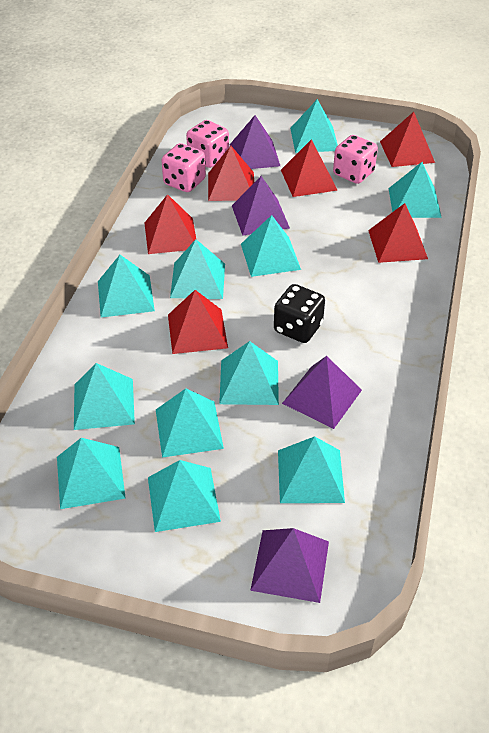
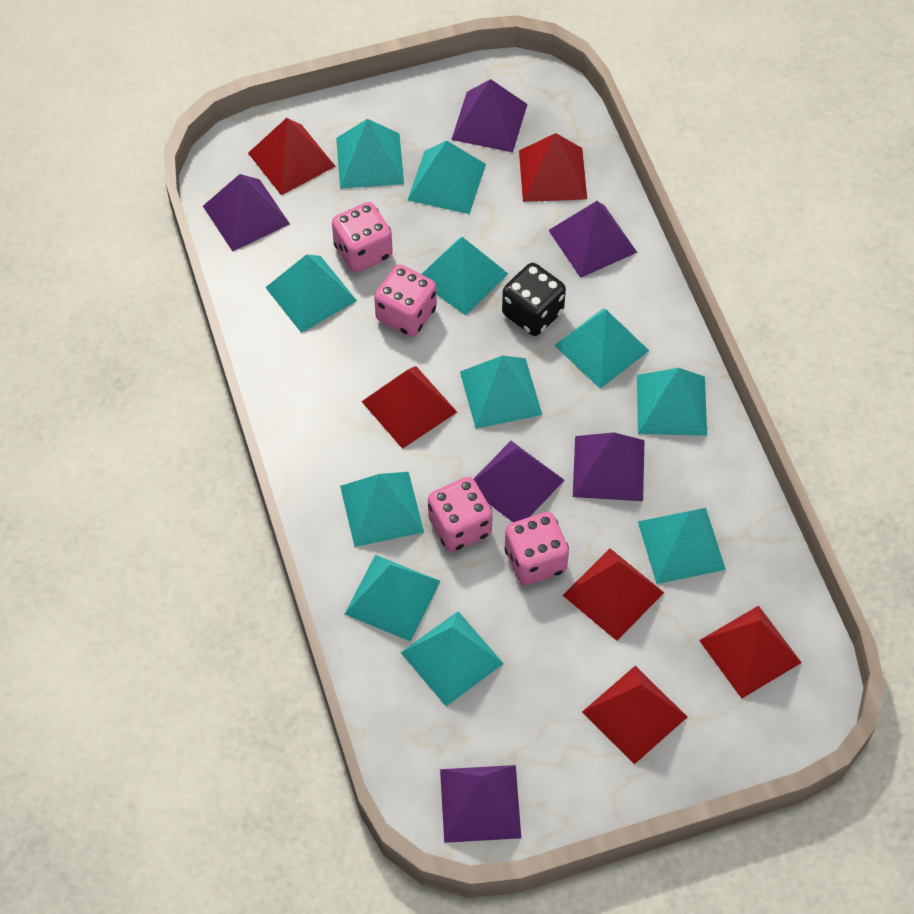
pink dice: 3 -> 4
purple pyramid: 4 -> 6

